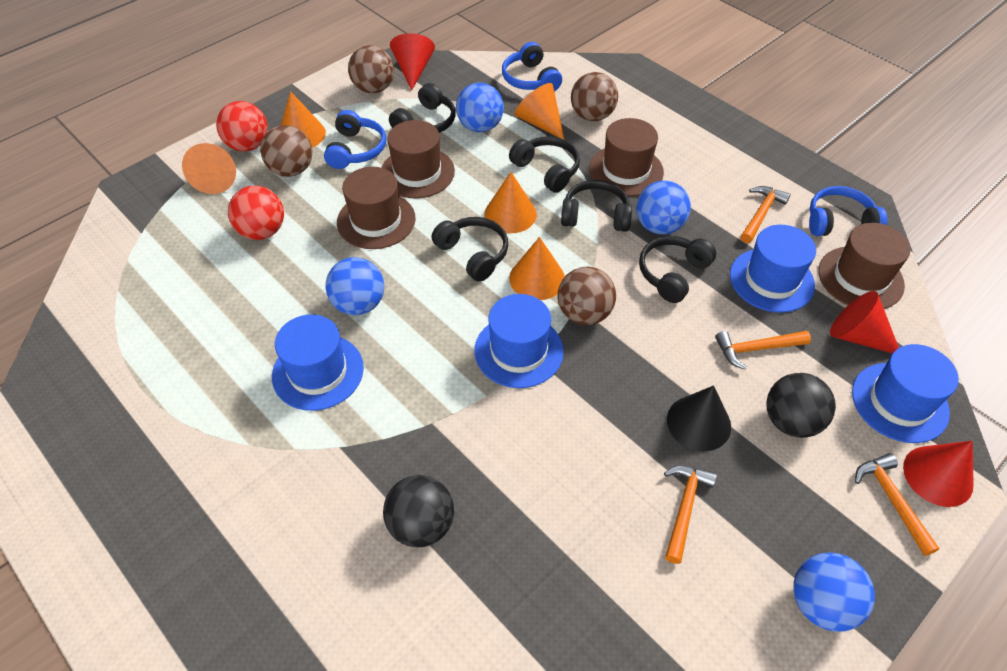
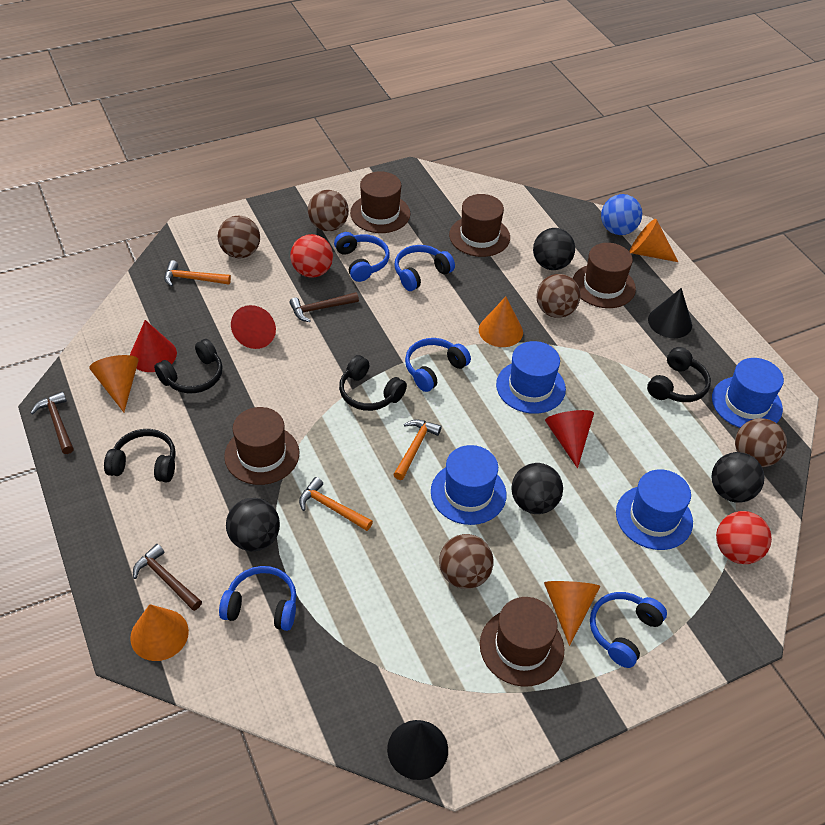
black ball: 2 -> 4
black cone: 1 -> 2
black headphones: 5 -> 4
blue ball: 4 -> 1
blue headphones: 3 -> 5
brown ball: 4 -> 5
brown hammer: 0 -> 3
brown hat: 4 -> 5
orange hammer: 4 -> 3

